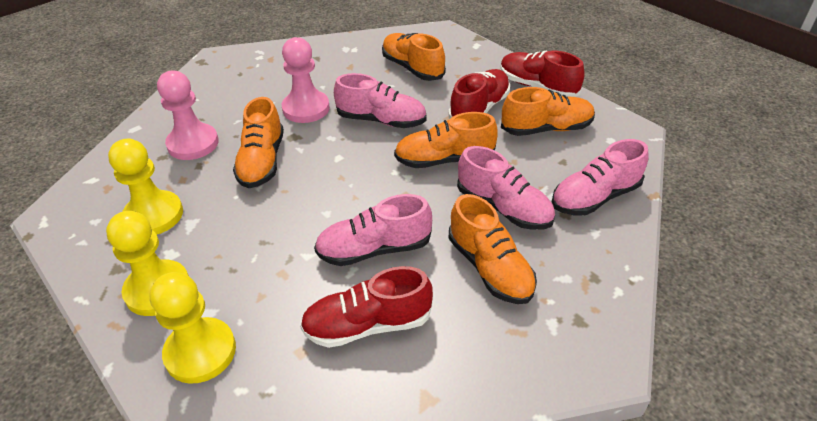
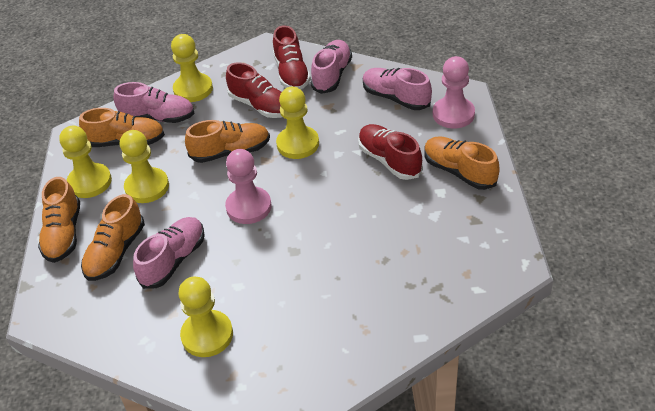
yellow pawn: 3 -> 5

